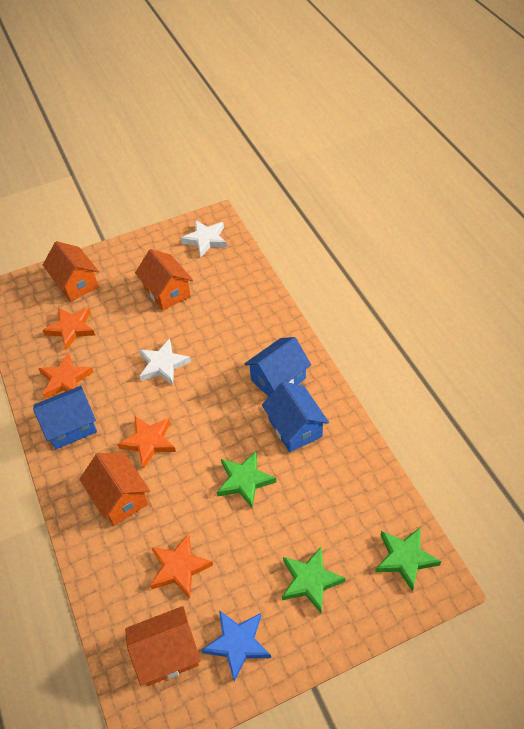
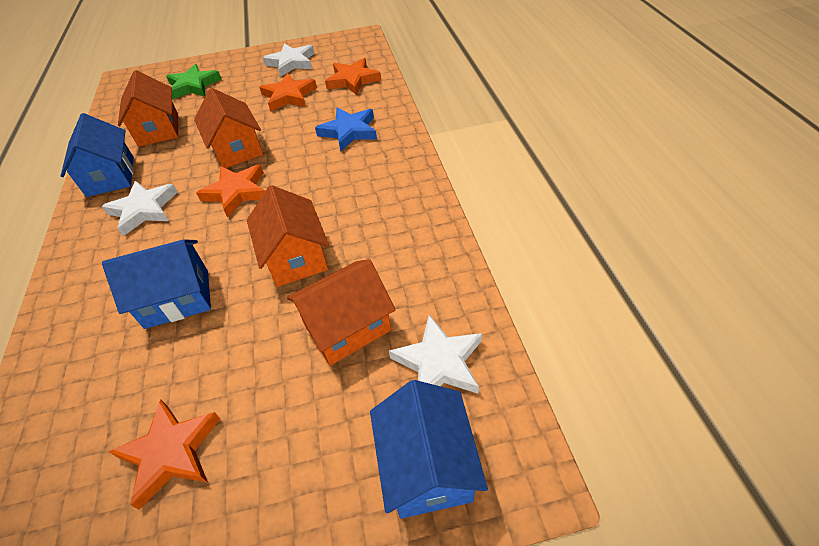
green star: 3 -> 1
white star: 2 -> 3

